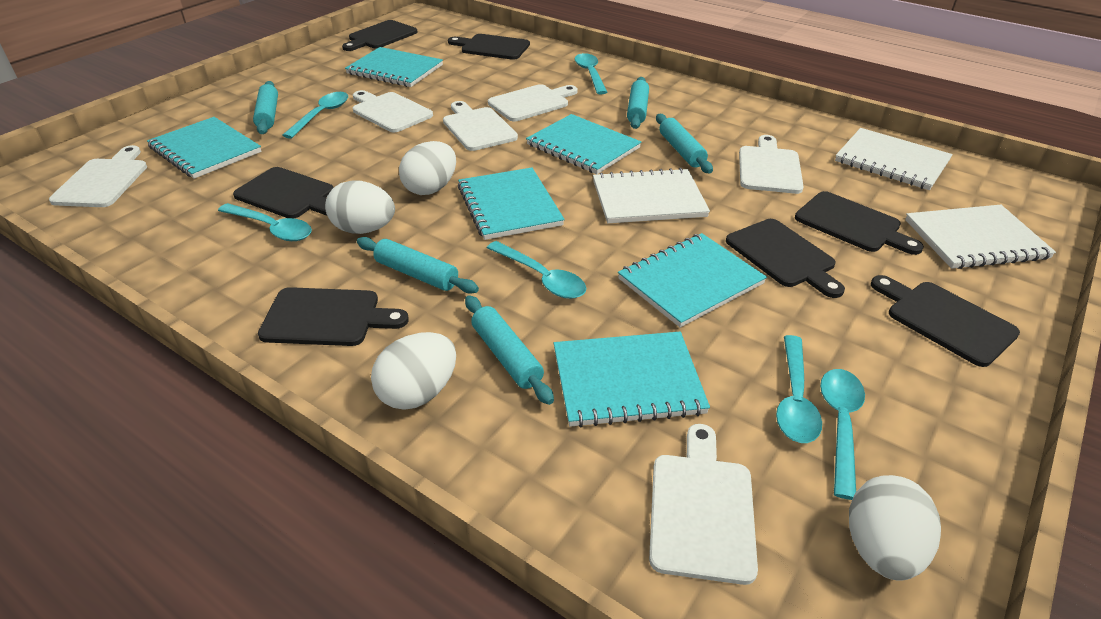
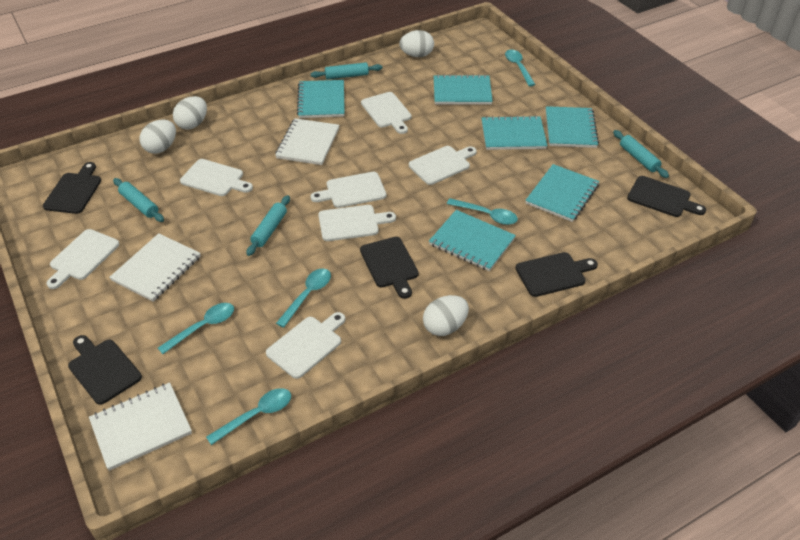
black cutting board: 7 -> 5
turquoise rolling pin: 5 -> 4
turquoise spoon: 6 -> 5
white cutting board: 6 -> 7

